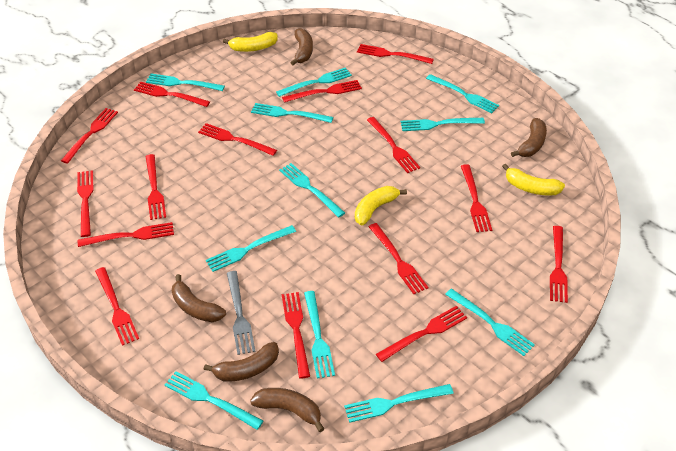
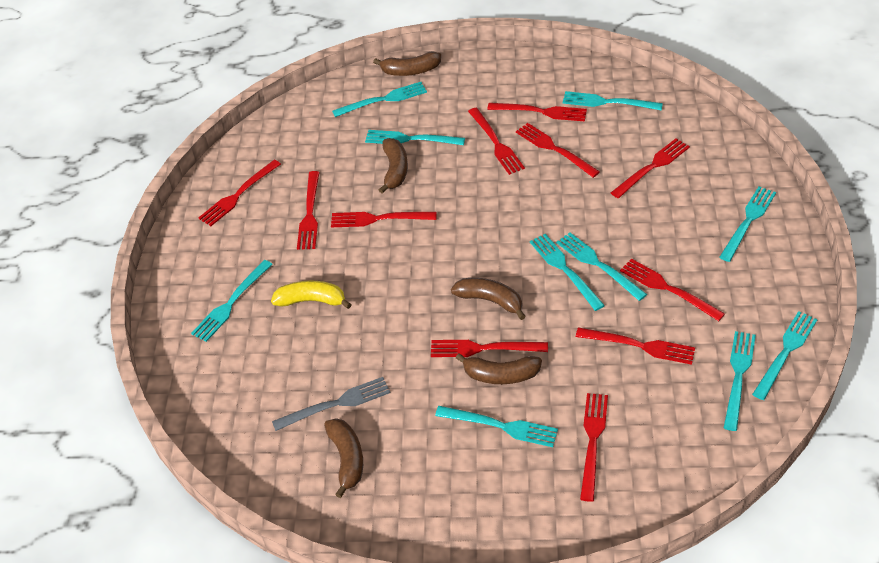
red fork: 15 -> 11
turquoise fork: 11 -> 10
yellow banana: 3 -> 1

